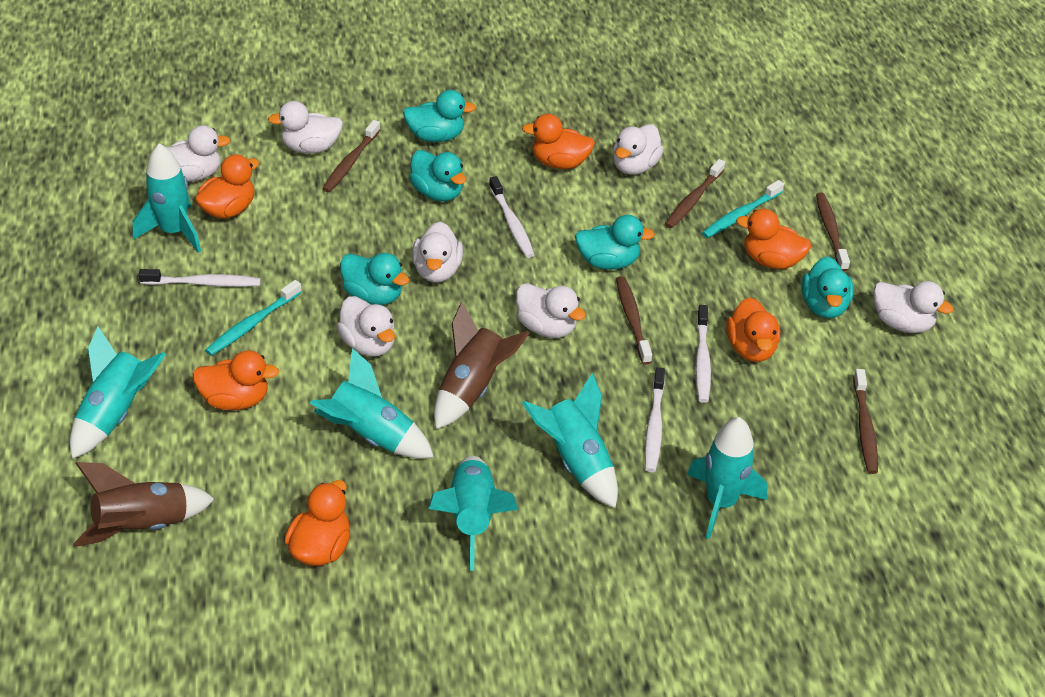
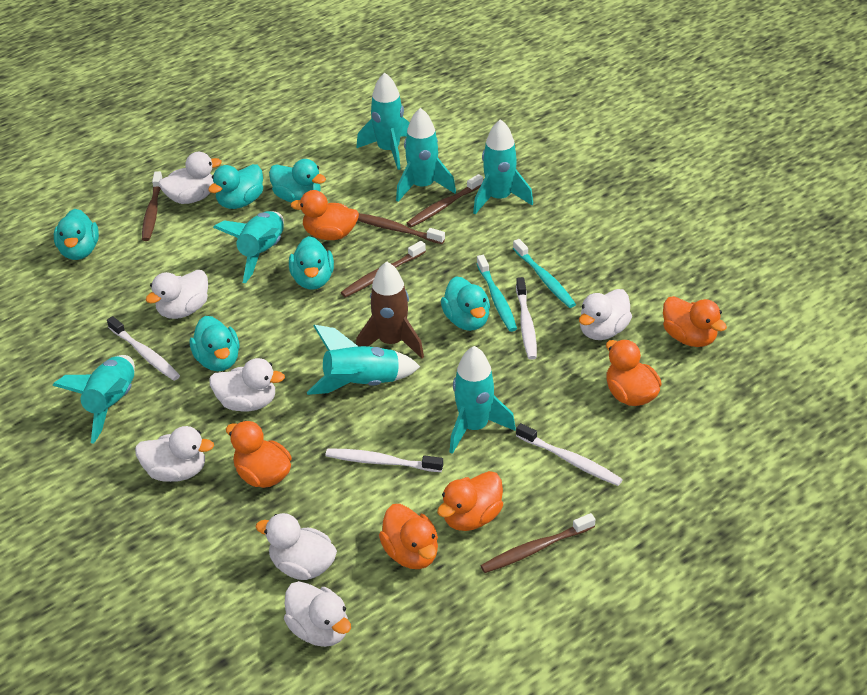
brown rocket: 2 -> 1
turquoise duck: 5 -> 6
turquoise rocket: 6 -> 7

